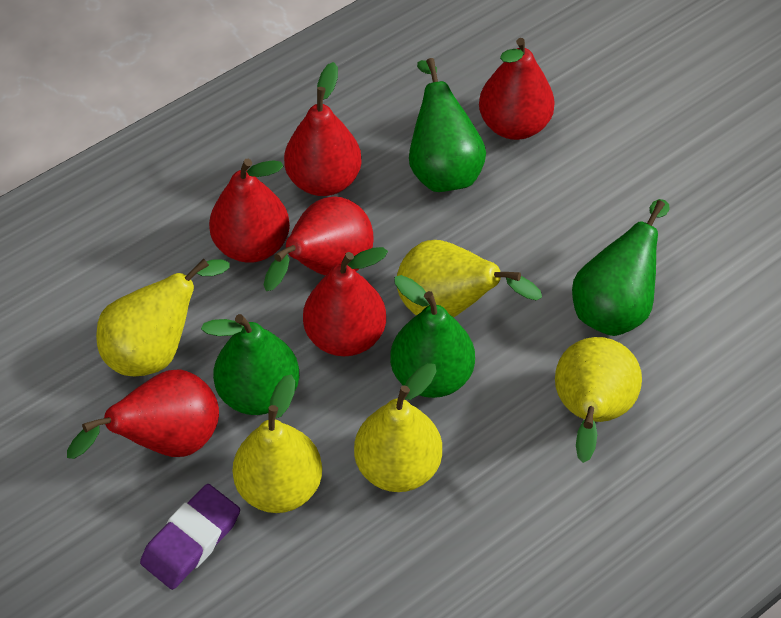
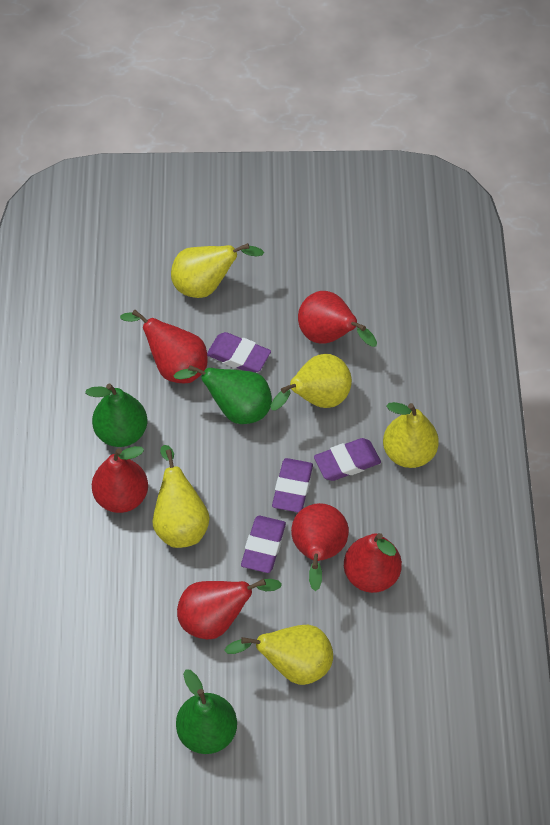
green pear: 4 -> 3
purple eraser: 1 -> 4

